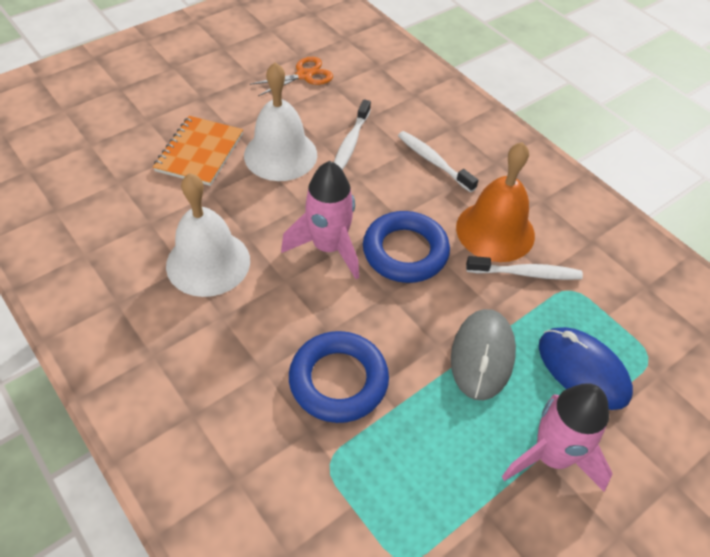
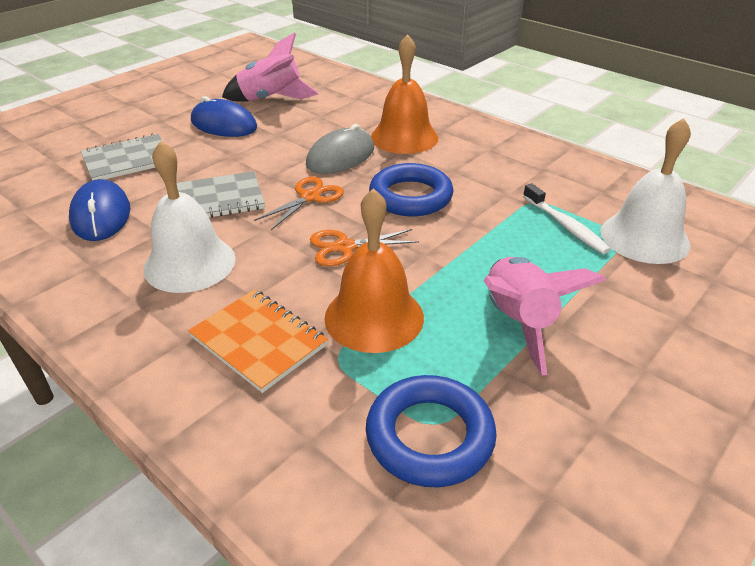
blue mouse: 1 -> 2
grey notebook: 0 -> 2
orange bell: 1 -> 2
orange scissors: 1 -> 2
white toothbrush: 3 -> 1

